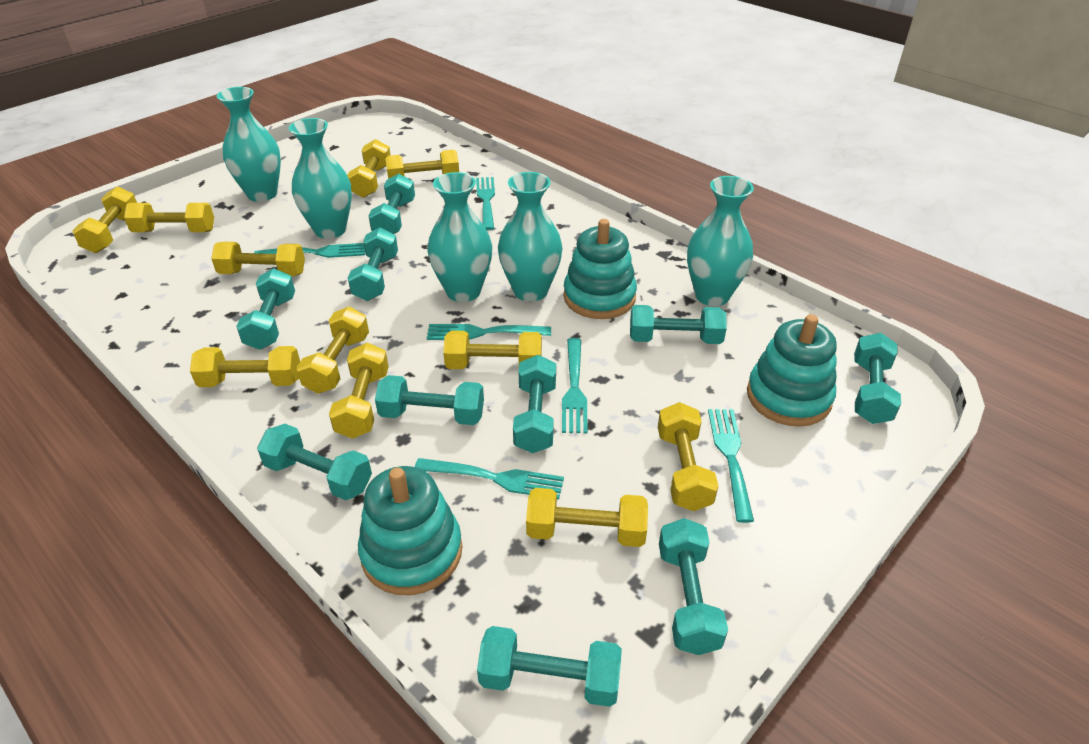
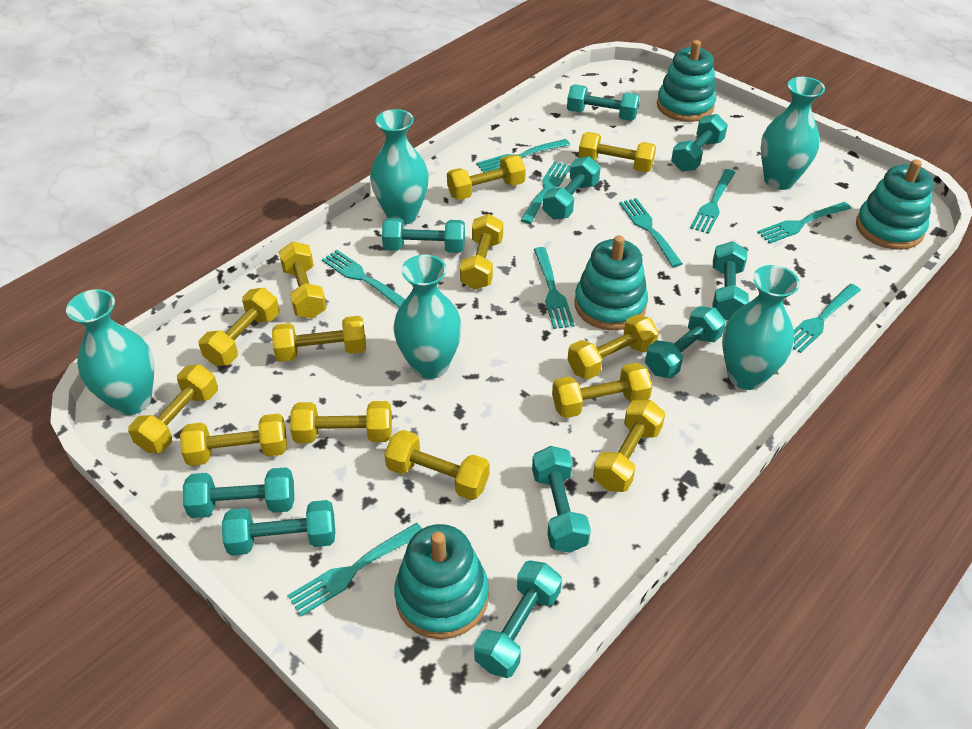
turquoise fork: 6 -> 9
turquoise stacking toy: 3 -> 4
yellow dumbbell: 11 -> 13

